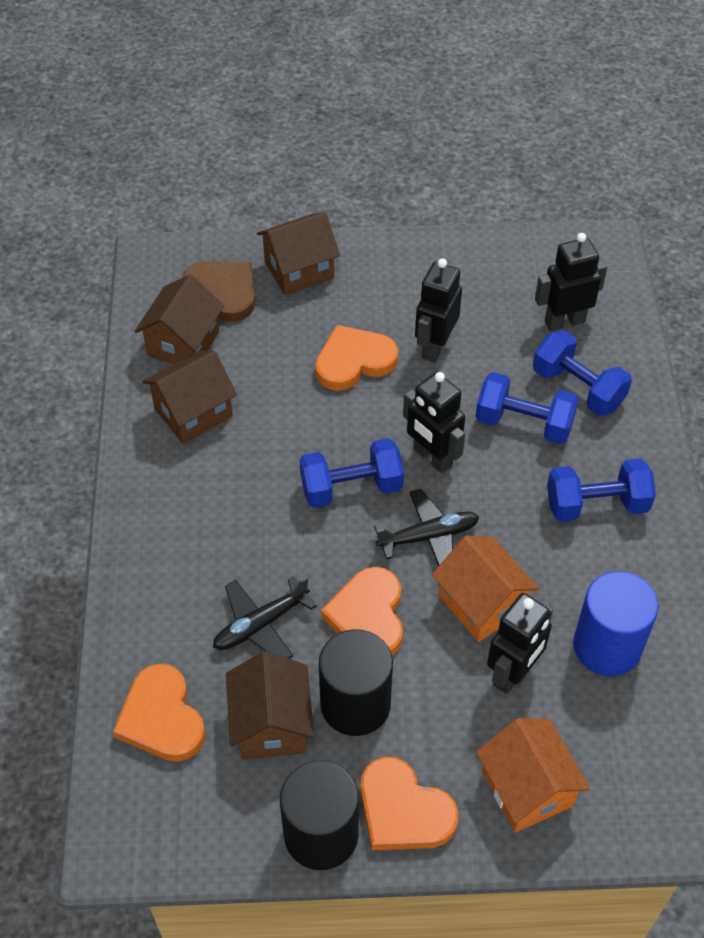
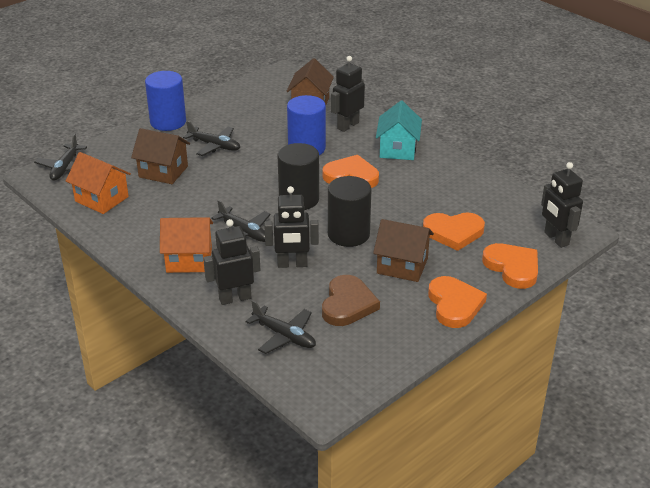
black plane: 2 -> 4
blue cylinder: 1 -> 2
blue dumbbell: 4 -> 0
brown house: 4 -> 3
turquoise house: 0 -> 1

